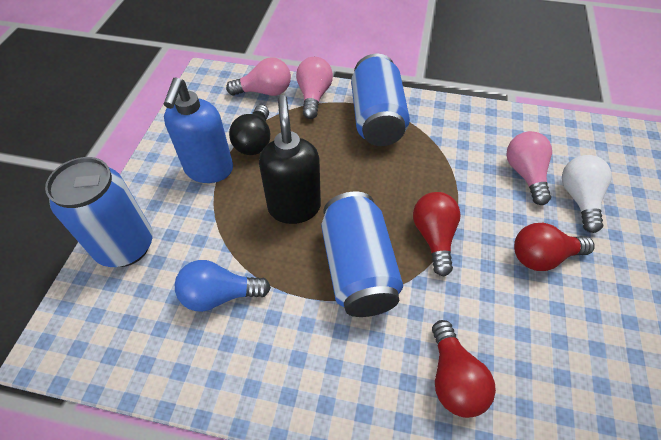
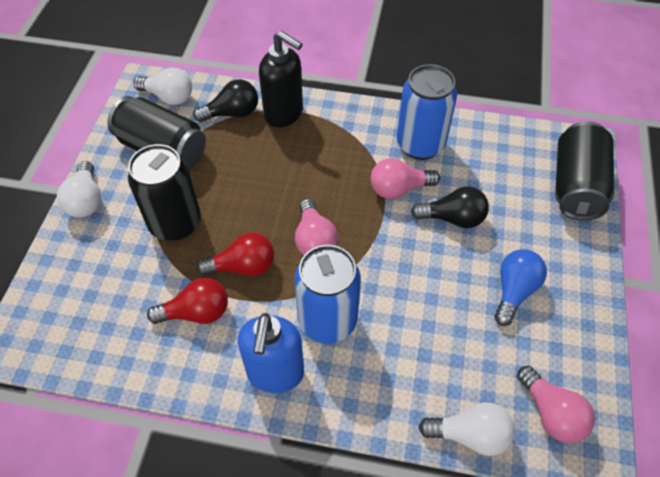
black can: 0 -> 3
black light bulb: 1 -> 2
blue can: 3 -> 2
red light bulb: 3 -> 2
white light bulb: 1 -> 3

